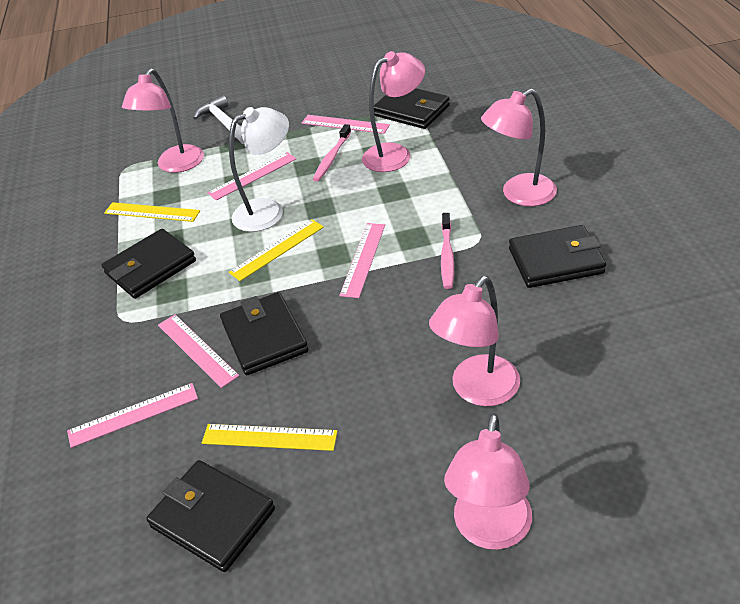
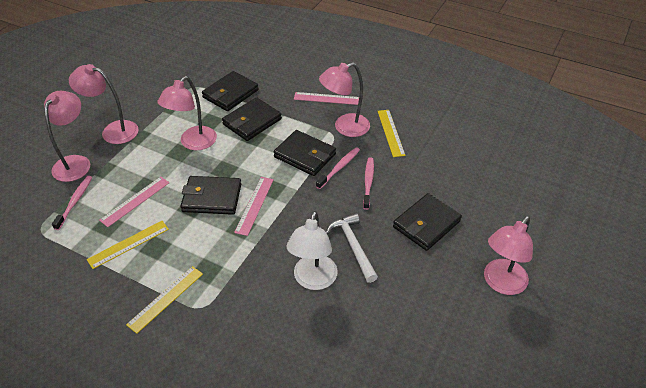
pink ruler: 5 -> 3
pink toothbrush: 2 -> 3

